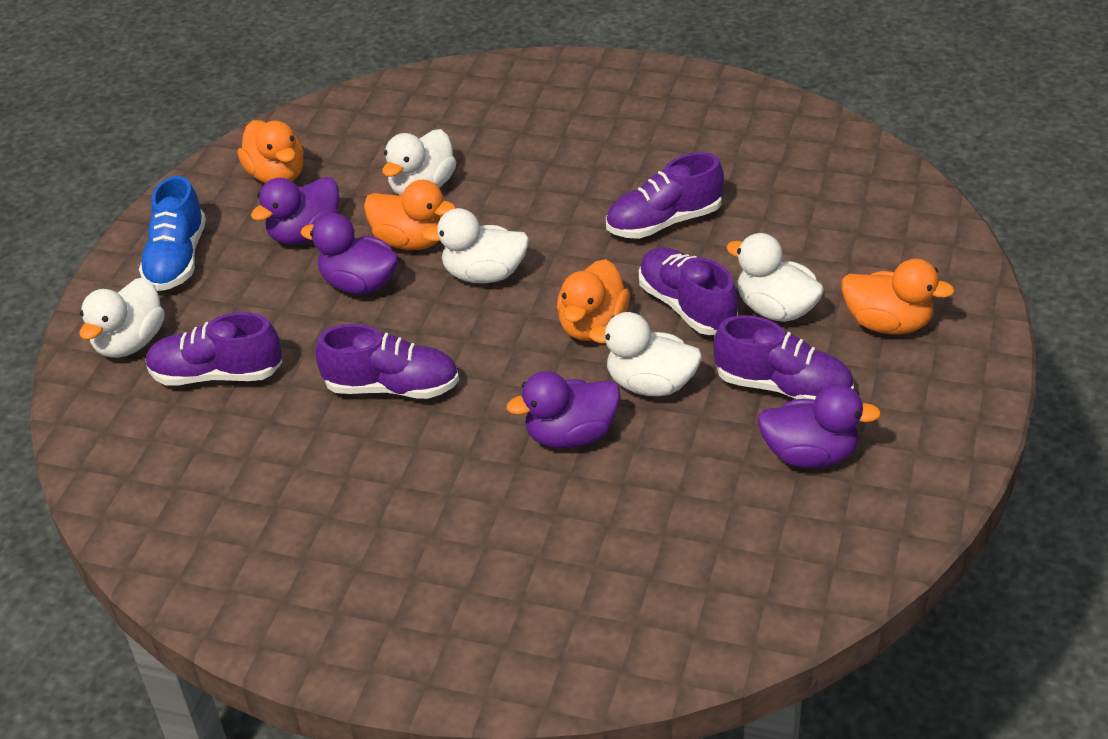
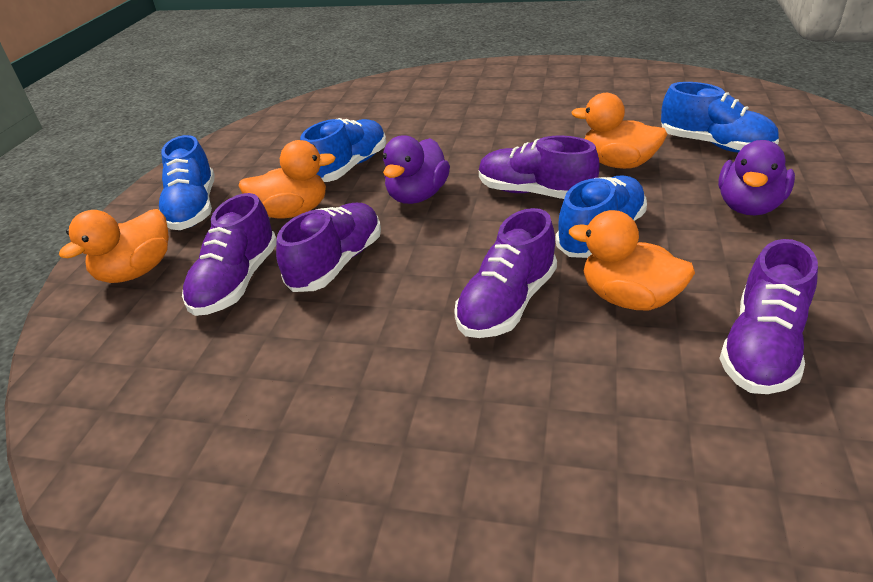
blue shoe: 1 -> 4
purple duck: 4 -> 2
white duck: 5 -> 0

